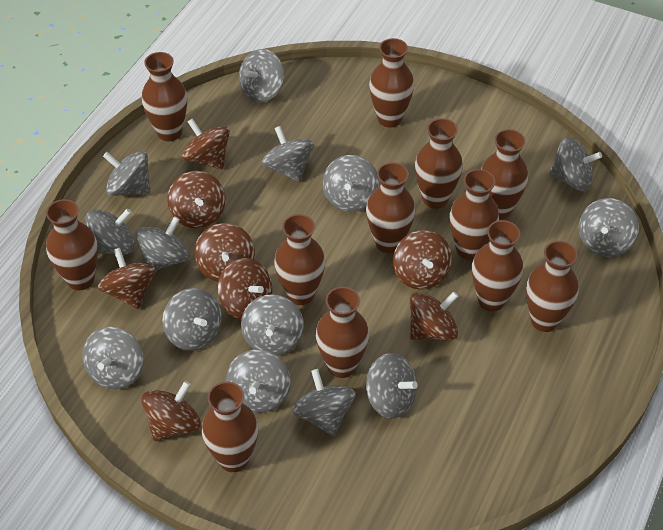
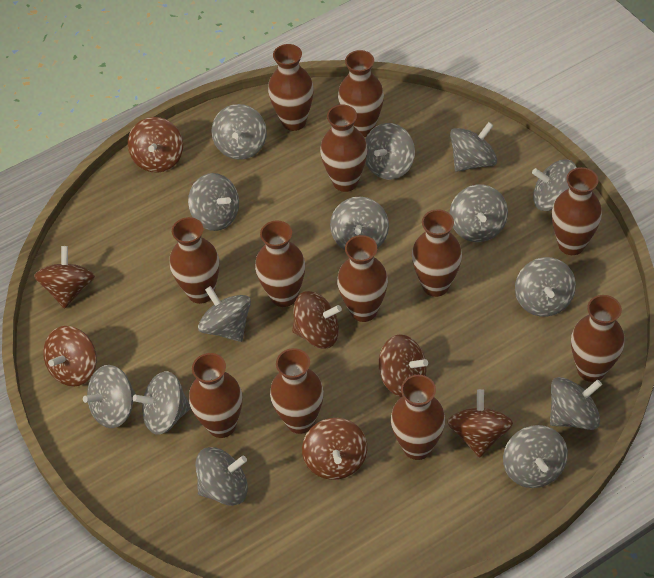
brown spinning top: 8 -> 7

